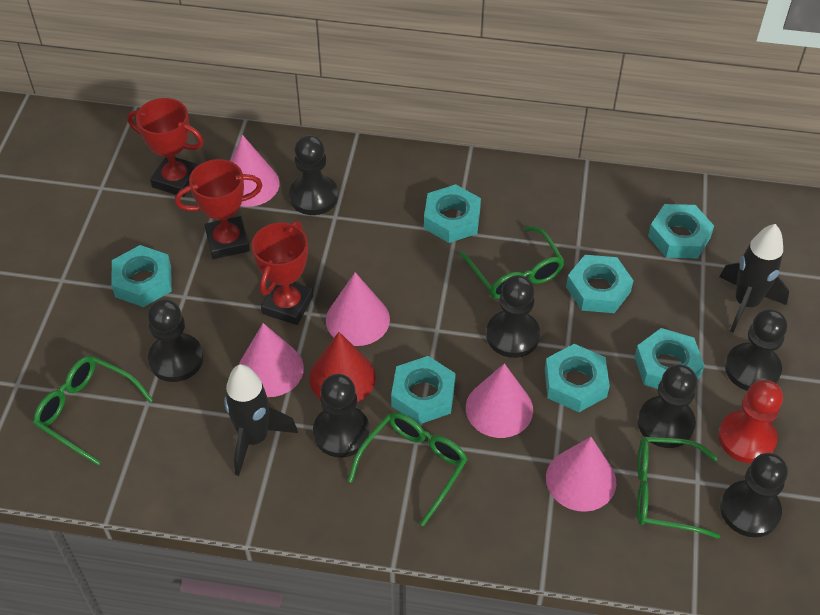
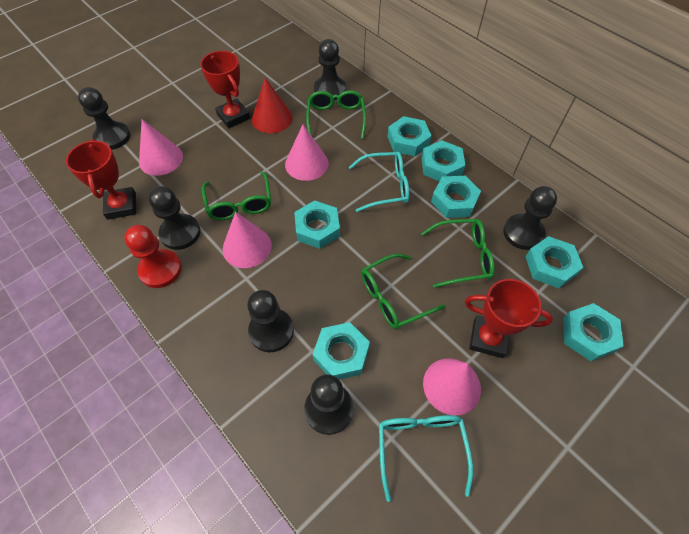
black pawn: 7 -> 6
black rocket: 2 -> 0
pink cone: 5 -> 4
turquoise glasses: 0 -> 2

